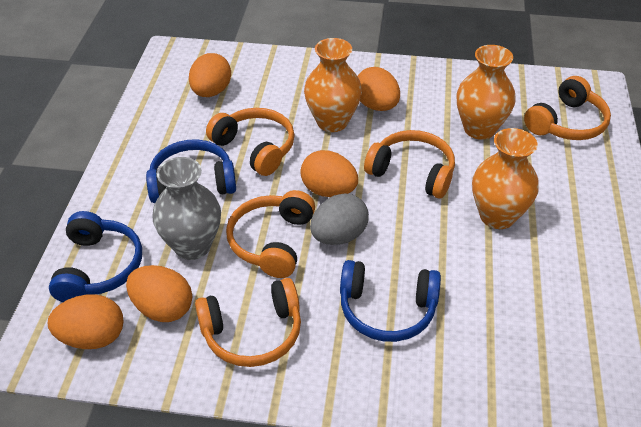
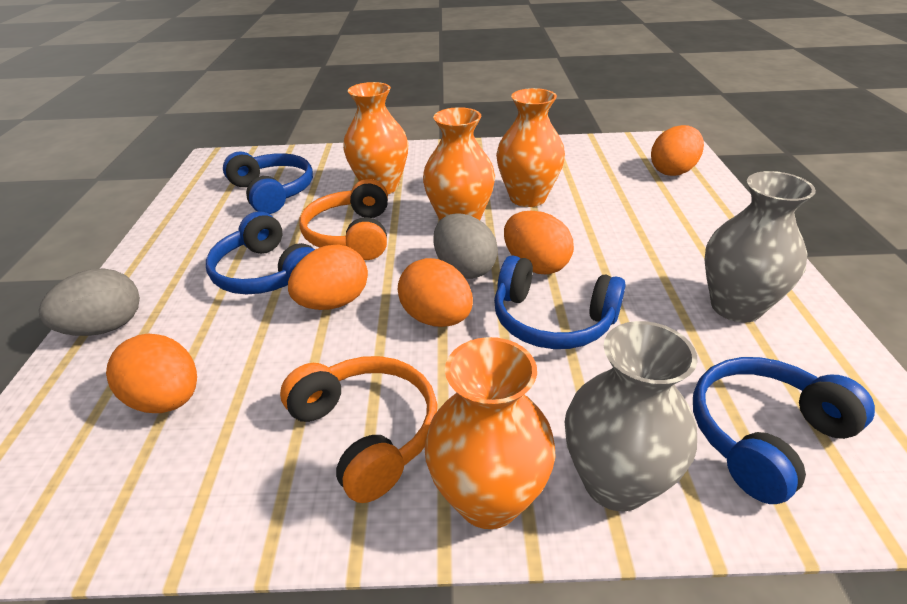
blue headphones: 3 -> 4
grey egg: 1 -> 2
grey vase: 1 -> 2
orange headphones: 5 -> 2
orange vase: 3 -> 4

